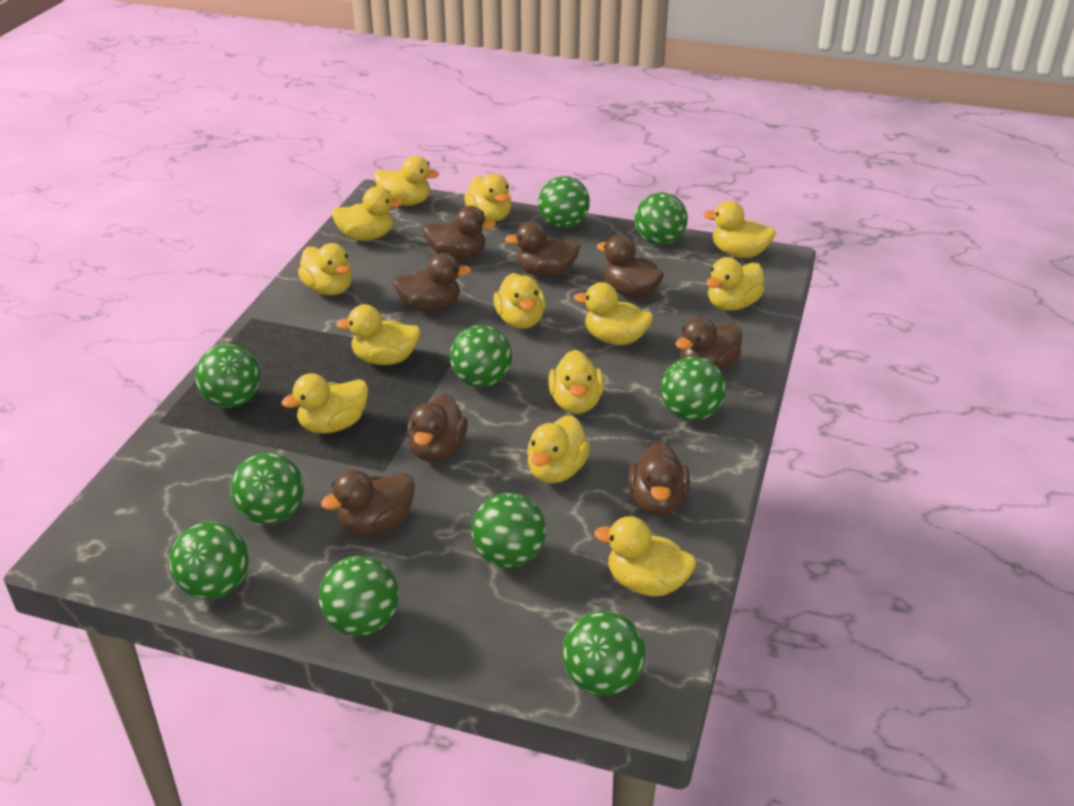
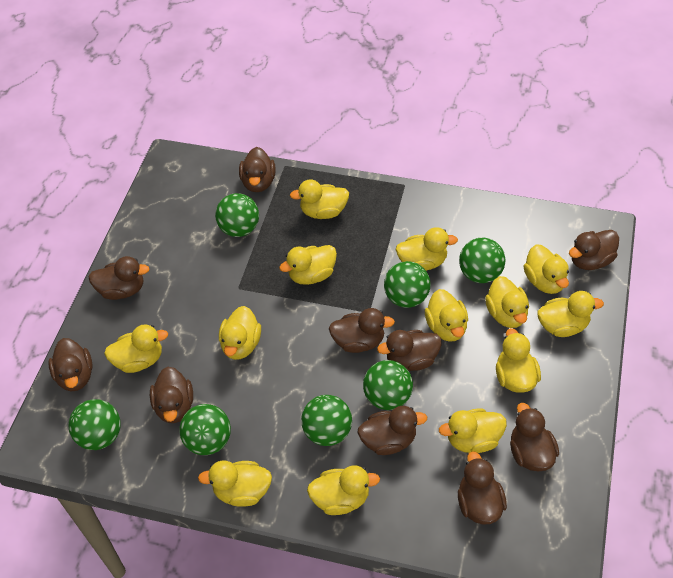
brown duck: 8 -> 10
green ball: 10 -> 7

